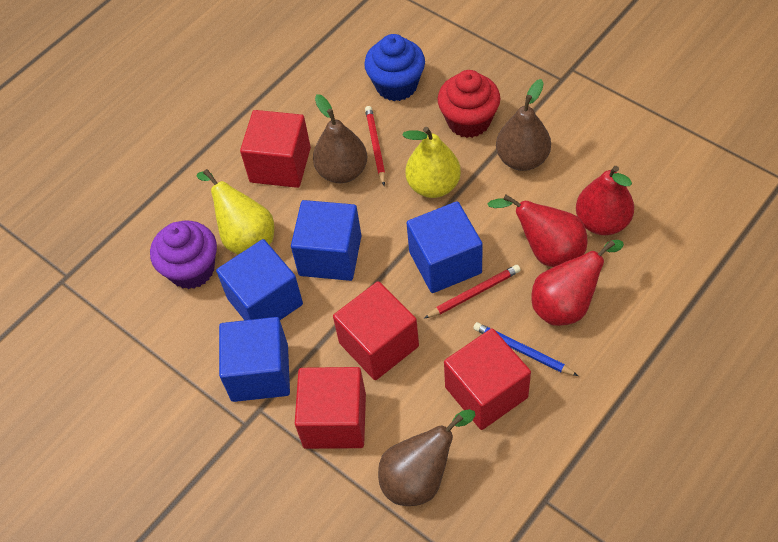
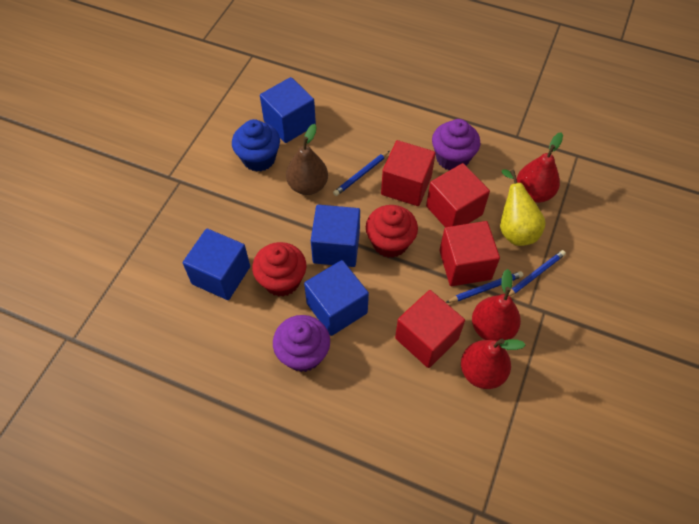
blue pencil: 1 -> 3
brown pear: 3 -> 1
purple cupcake: 1 -> 2
red cupcake: 1 -> 2
red pencil: 2 -> 0
yellow pear: 2 -> 1

